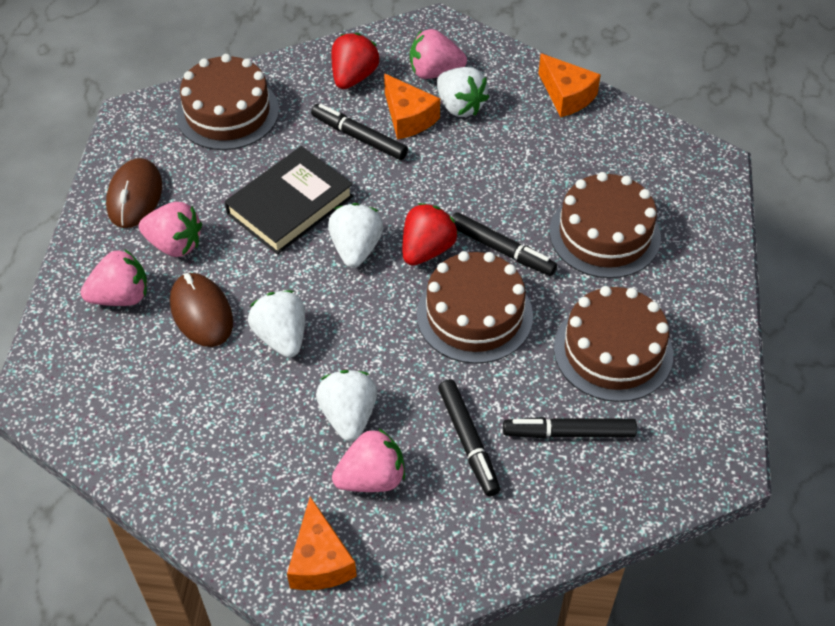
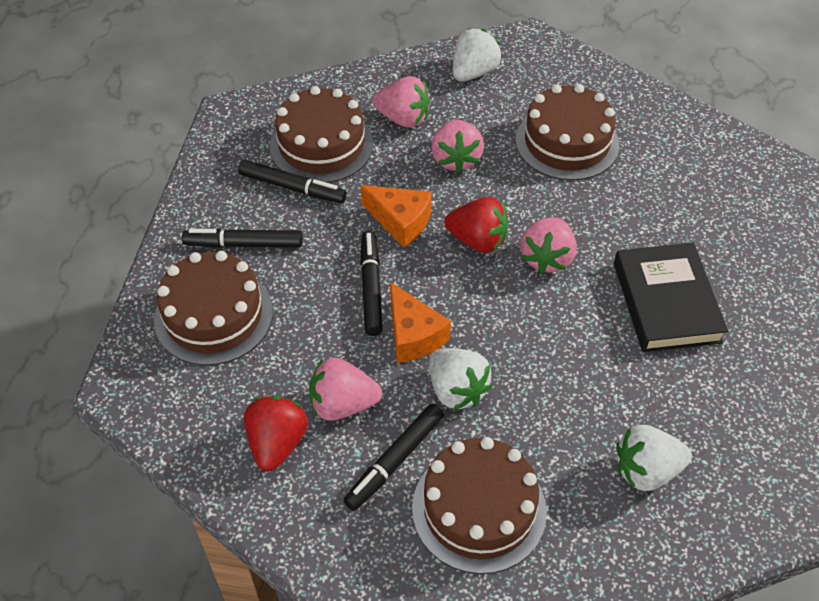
brown mouse: 2 -> 0
orange cheese: 3 -> 2
white strawberry: 4 -> 3

